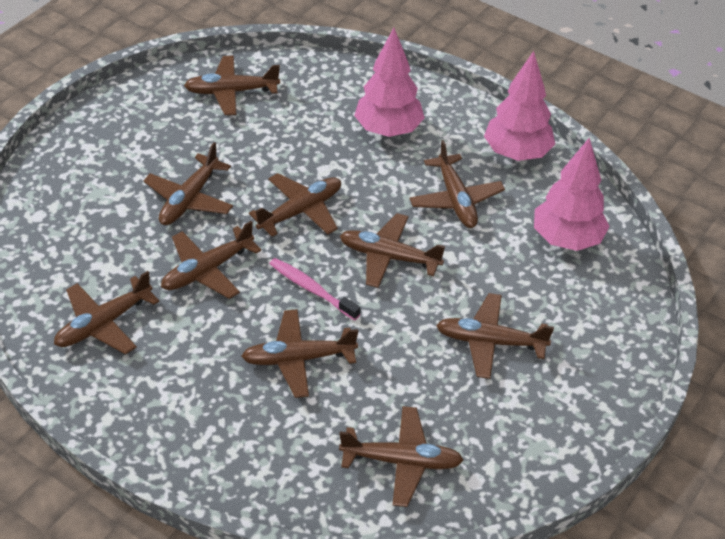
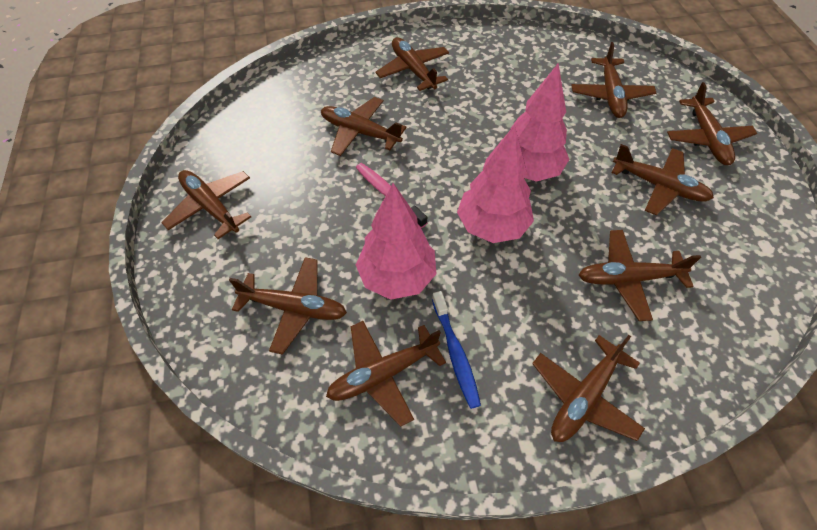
blue toothbrush: 0 -> 1

